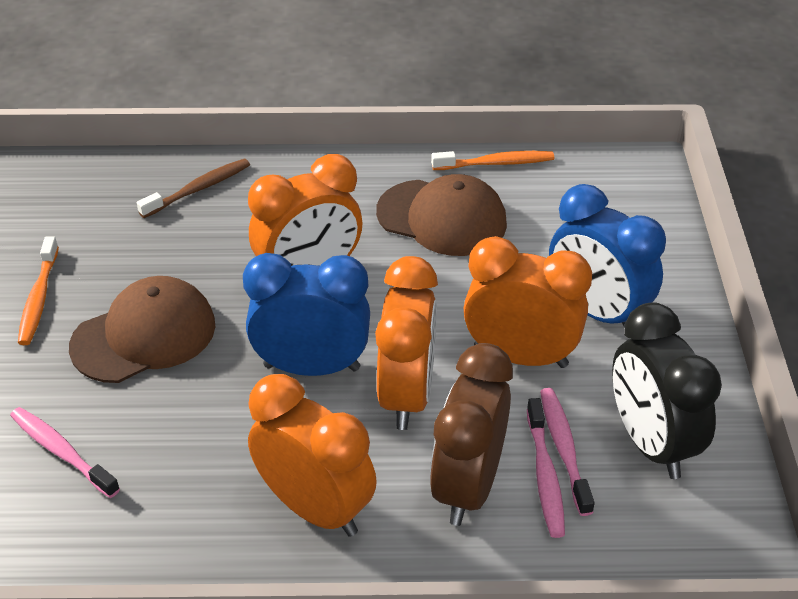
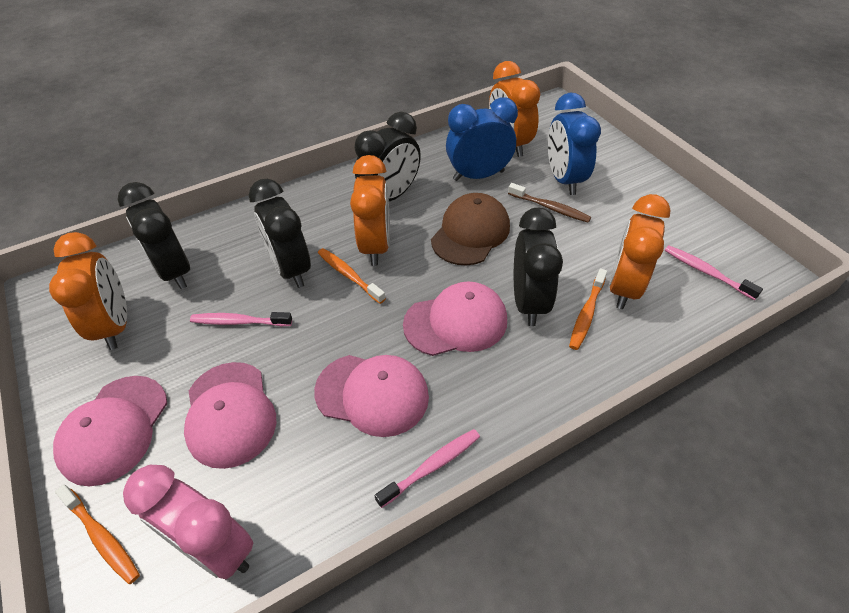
black clock: 1 -> 4
brown cap: 2 -> 1
brown clock: 1 -> 0
orange toothbrush: 2 -> 3
pink cap: 0 -> 4
pink clock: 0 -> 1

